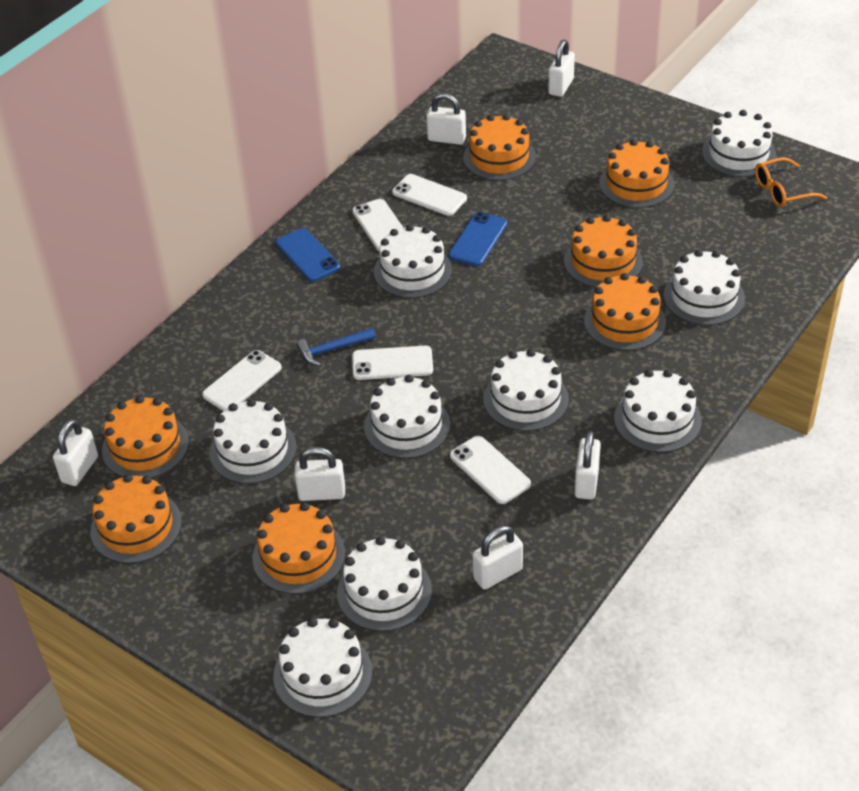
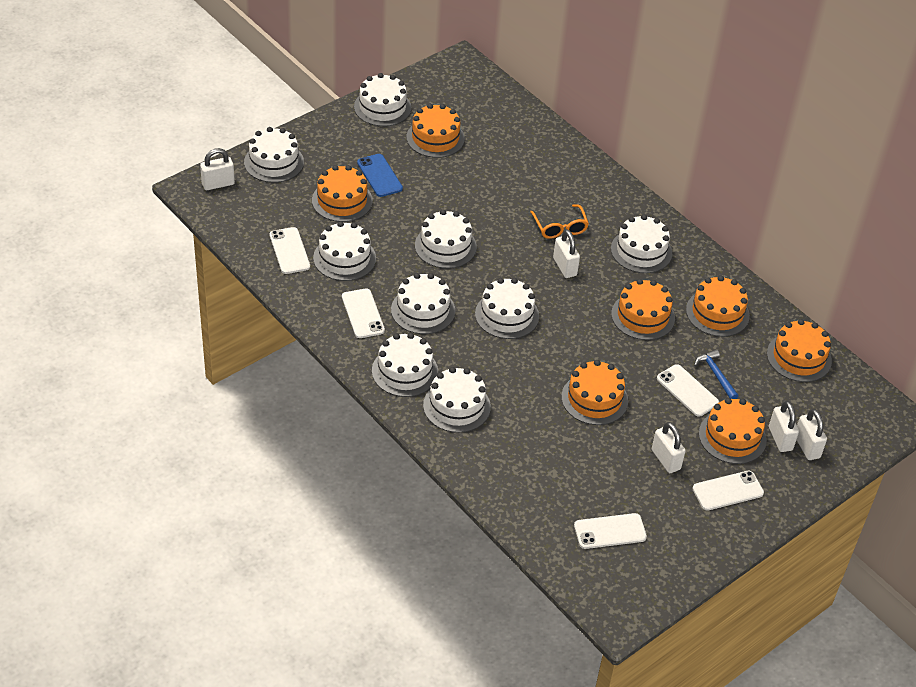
blue phone: 2 -> 1
white padlock: 6 -> 5

